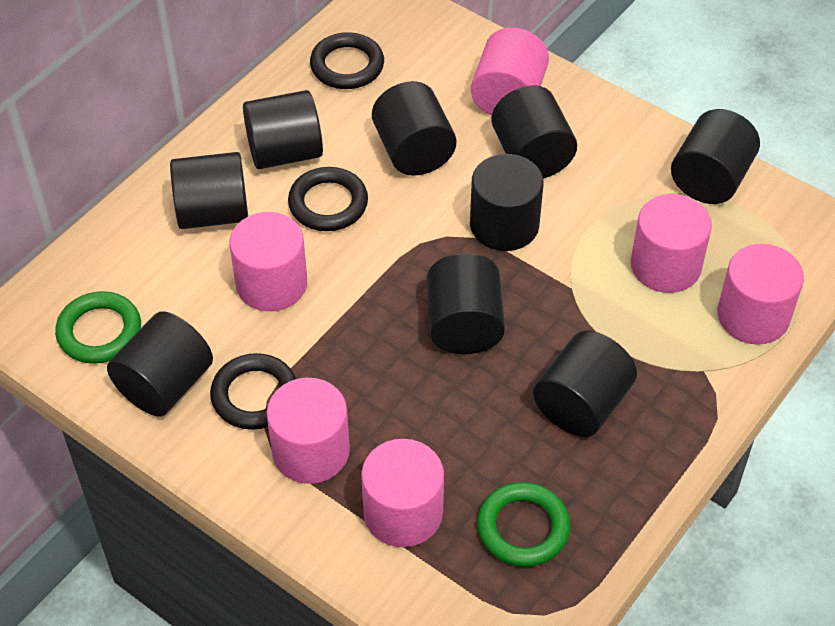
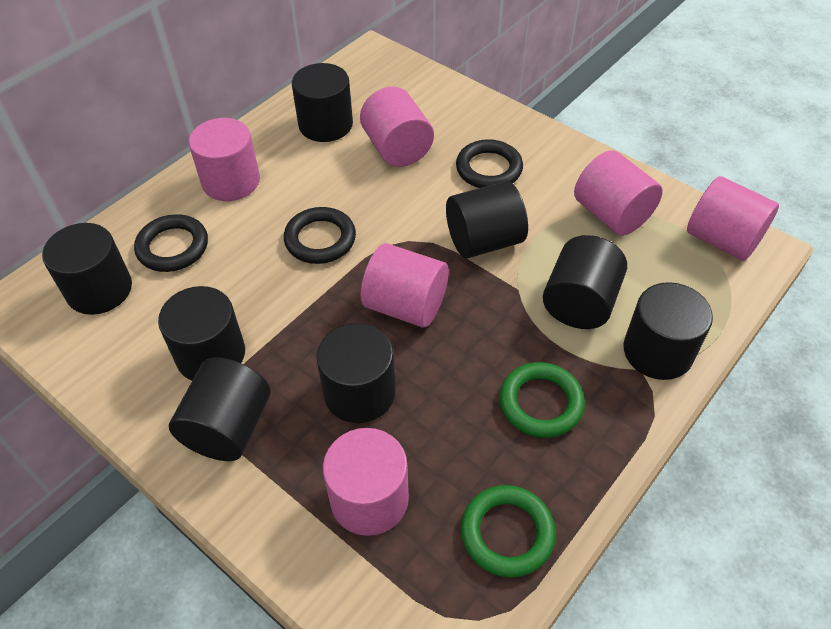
black cylinder: 9 -> 8

